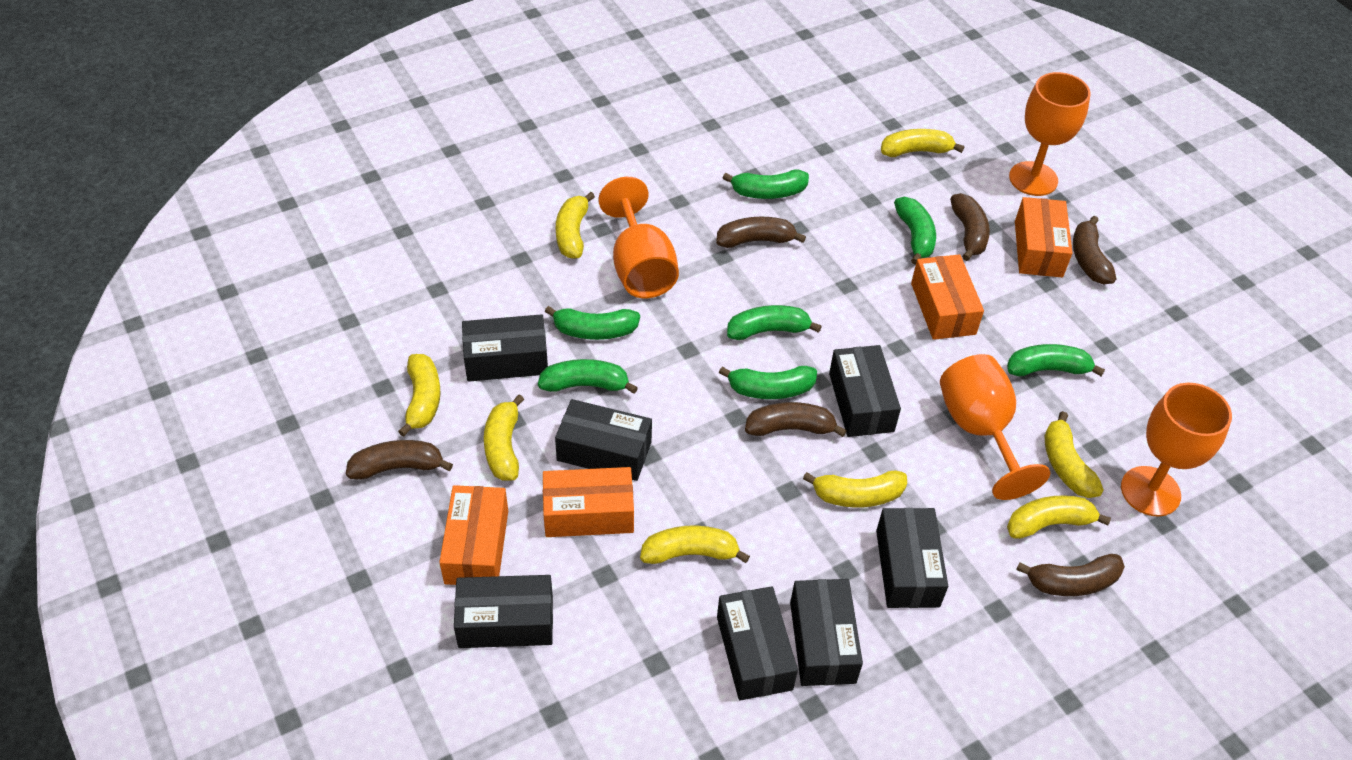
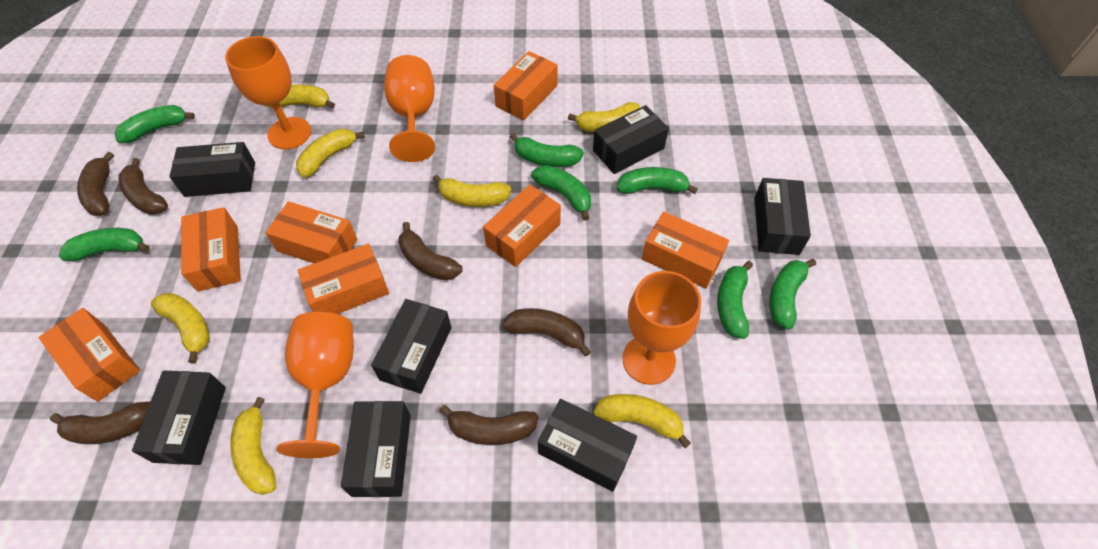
orange box: 4 -> 7
yellow banana: 8 -> 7

